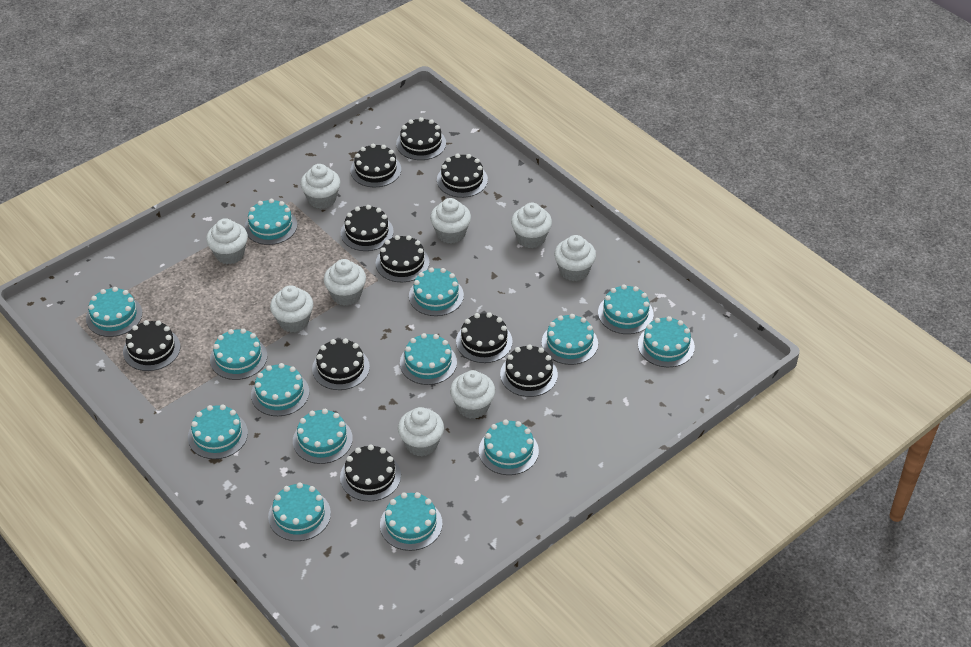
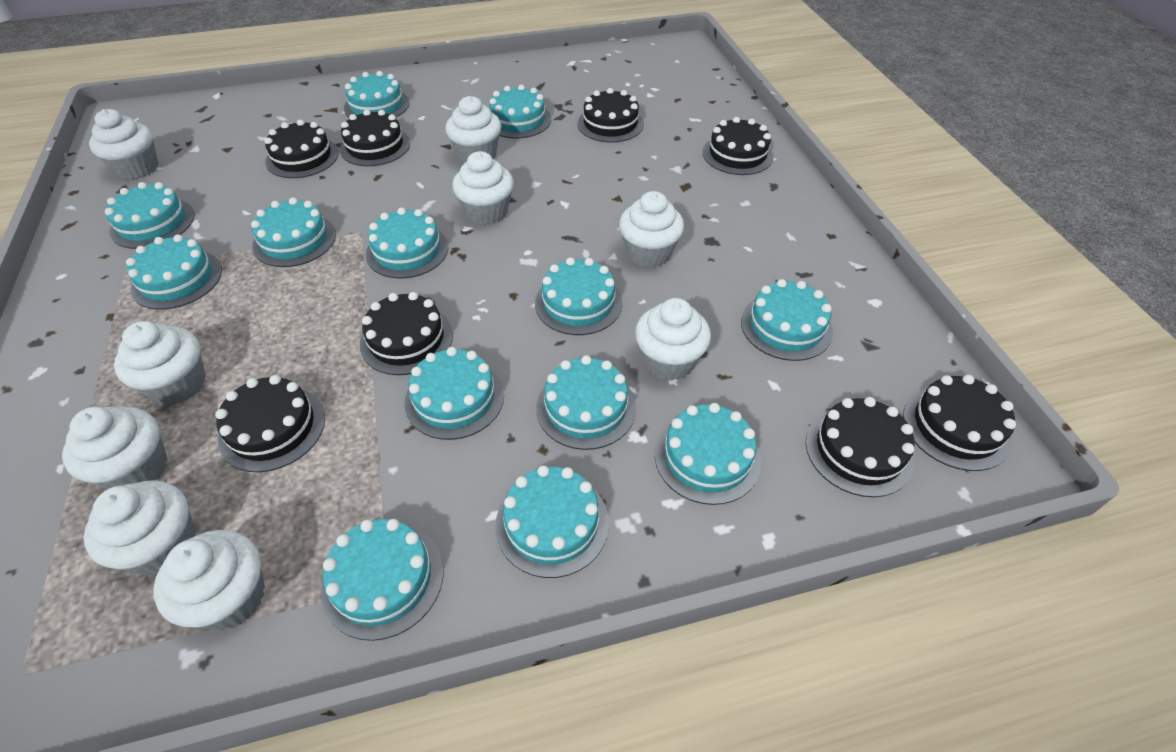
black cake: 10 -> 8
turquoise cake: 14 -> 13

